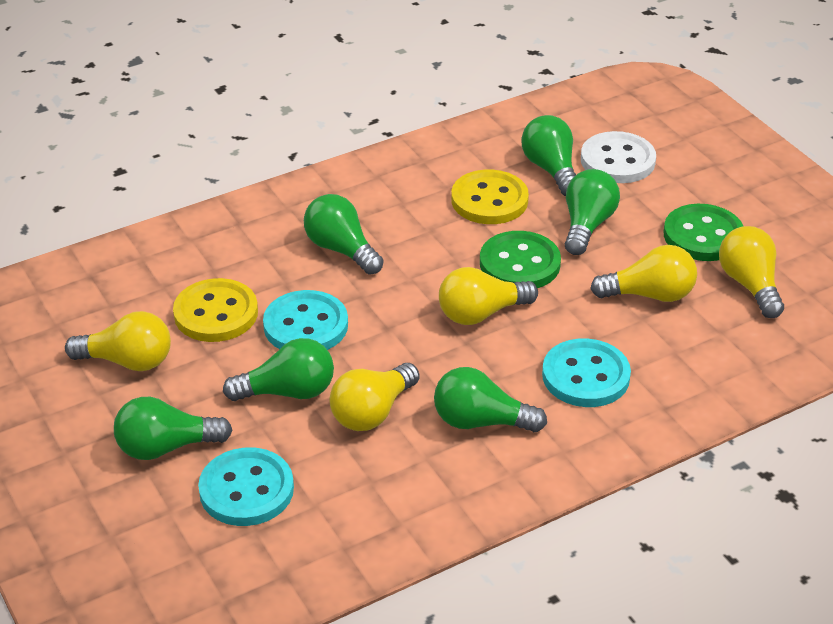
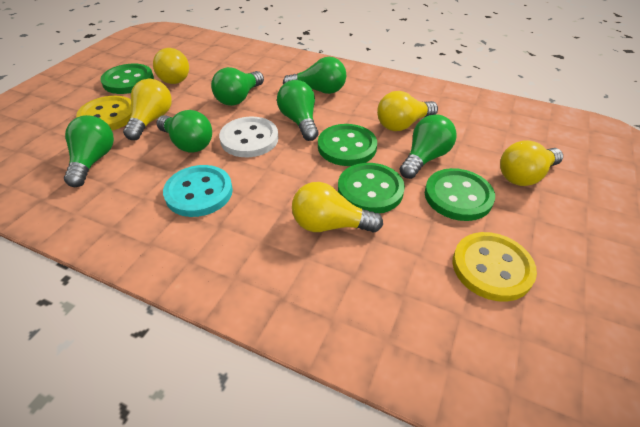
green button: 2 -> 4
turquoise button: 3 -> 1

